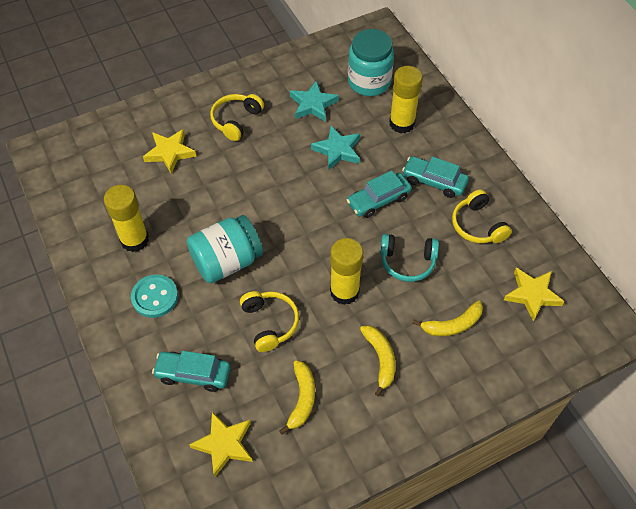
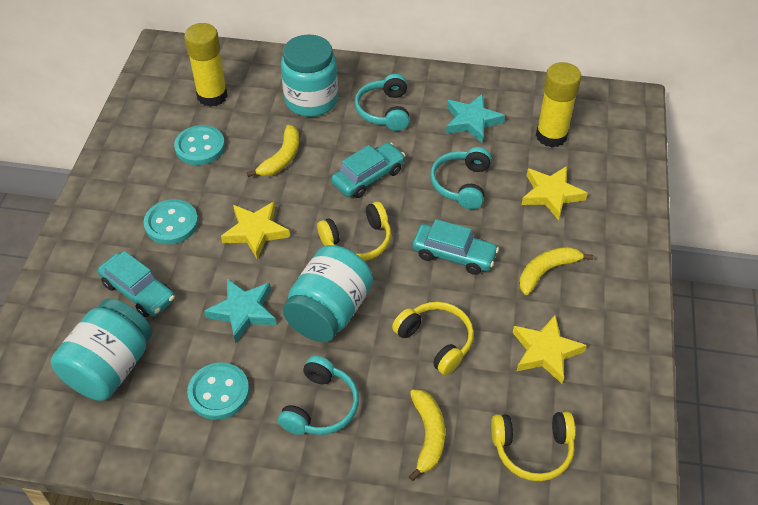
turquoise button: 1 -> 3
turquoise headphones: 1 -> 3
turquoise jar: 2 -> 3
yellow glue stick: 3 -> 2

